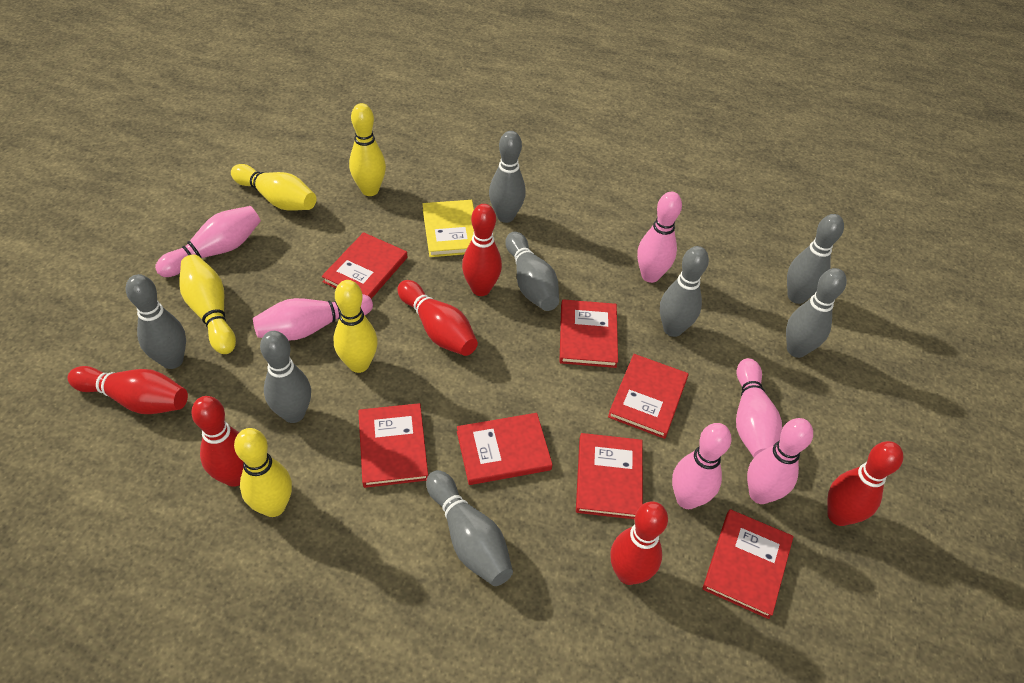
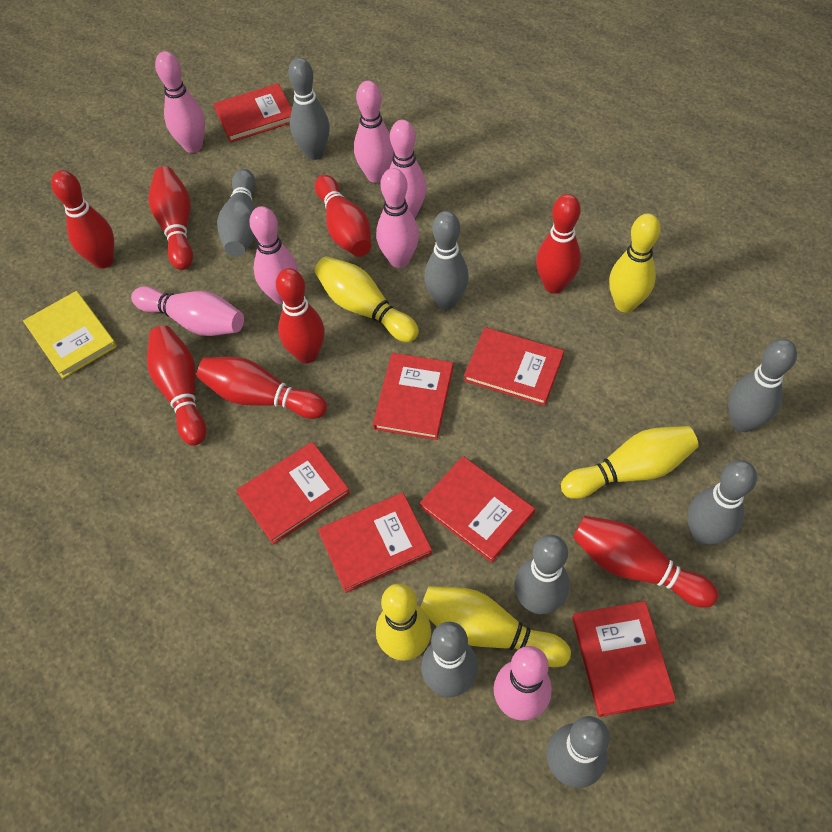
pink bowling pin: 6 -> 7
red bowling pin: 6 -> 8

